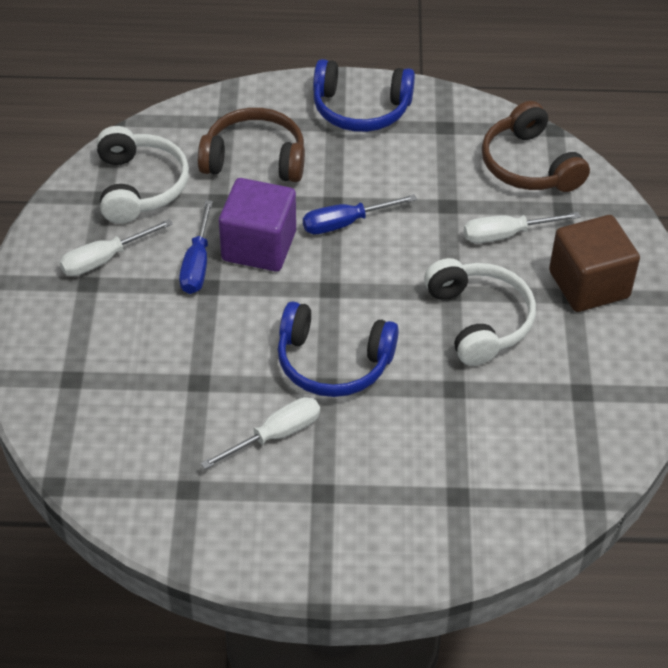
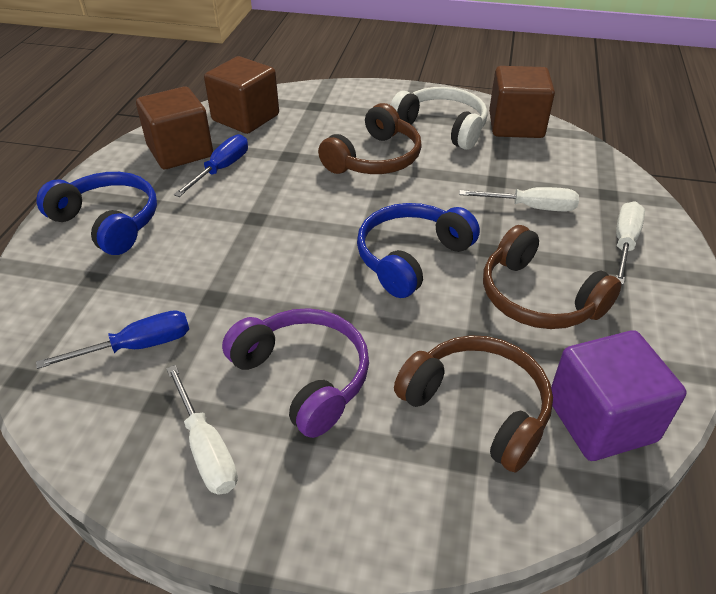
brown cube: 1 -> 3
brown headphones: 2 -> 3
purple headphones: 0 -> 1
white headphones: 2 -> 1

